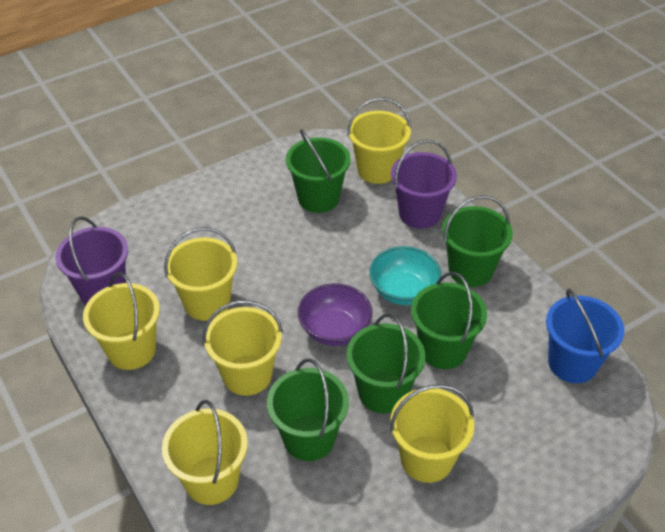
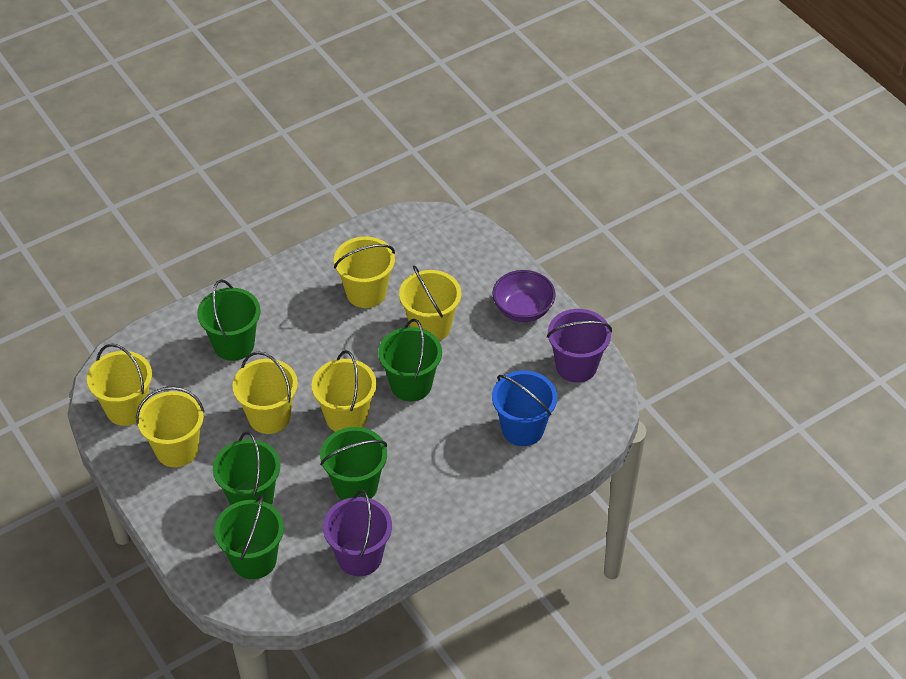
turquoise bowl: 1 -> 0

